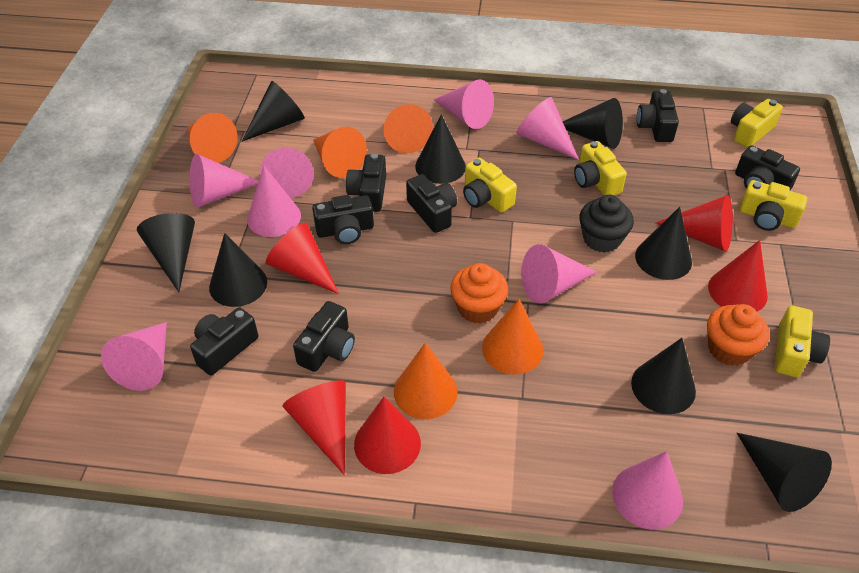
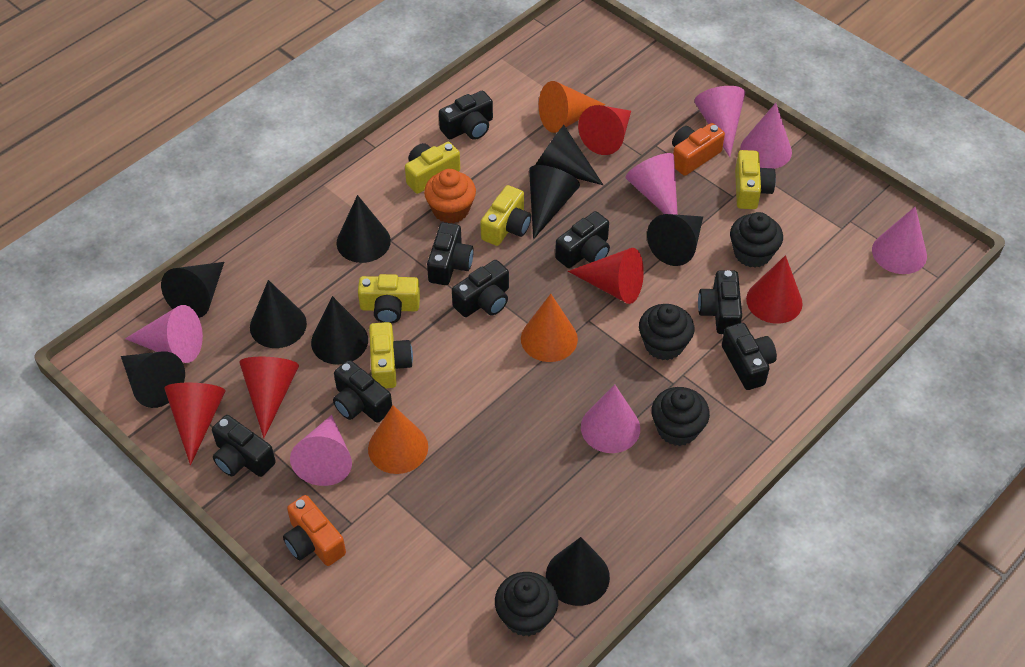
black camera: 7 -> 8
black cone: 8 -> 9
black cupcake: 1 -> 4
orange camera: 0 -> 2
orange cone: 5 -> 3
orange cupcake: 2 -> 1
pink cone: 8 -> 7

